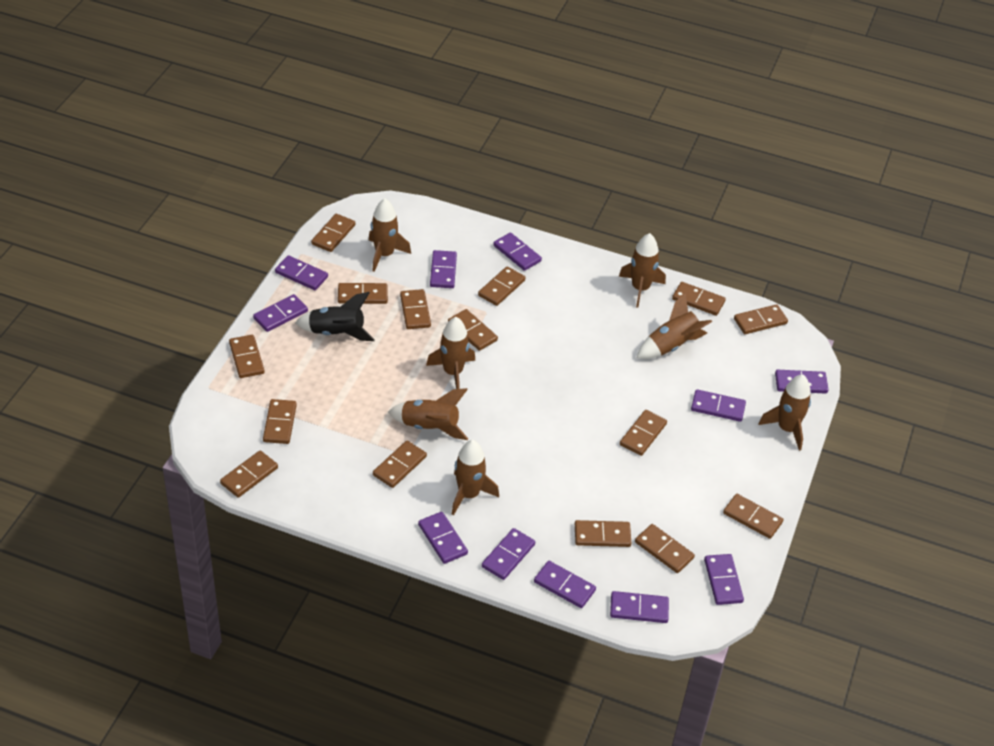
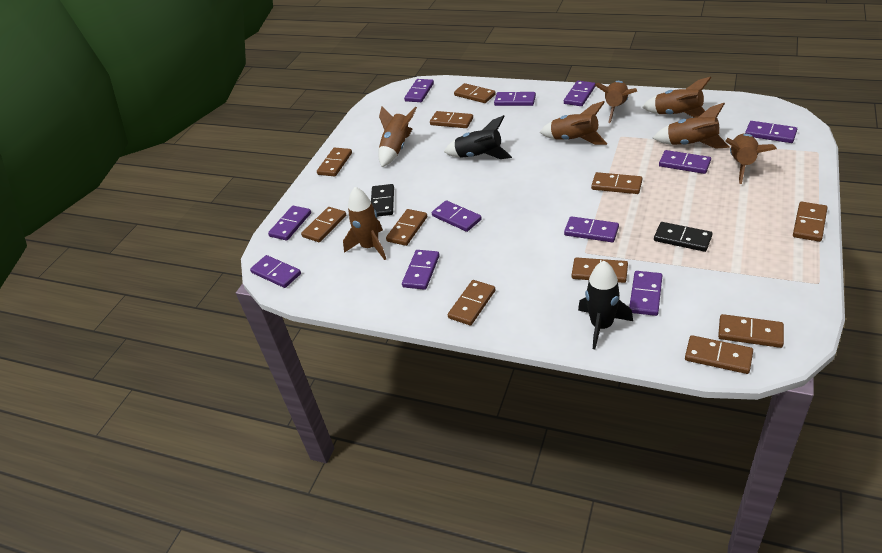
black domino: 0 -> 2
black rocket: 1 -> 2
brown domino: 15 -> 11

